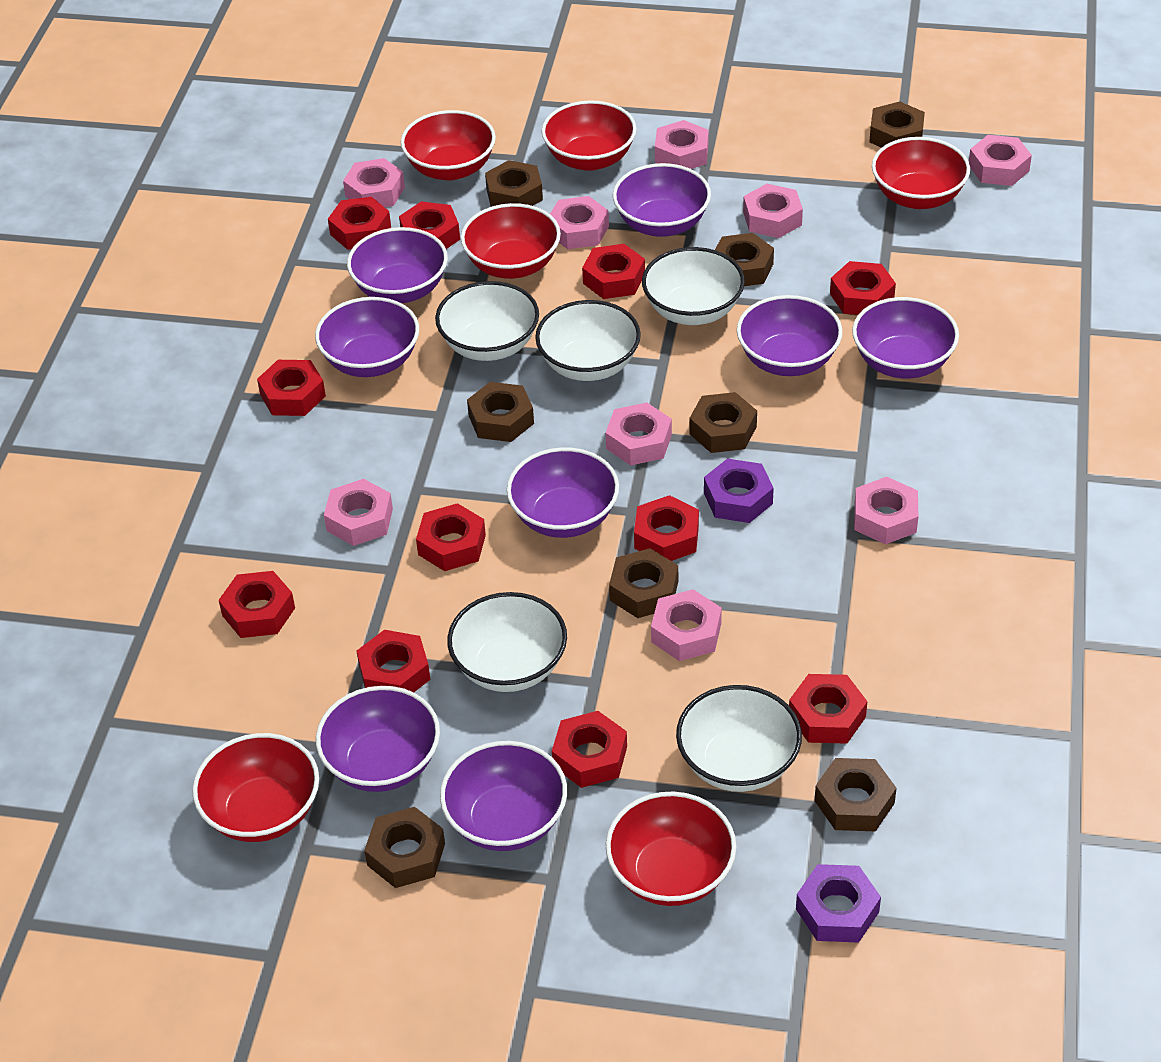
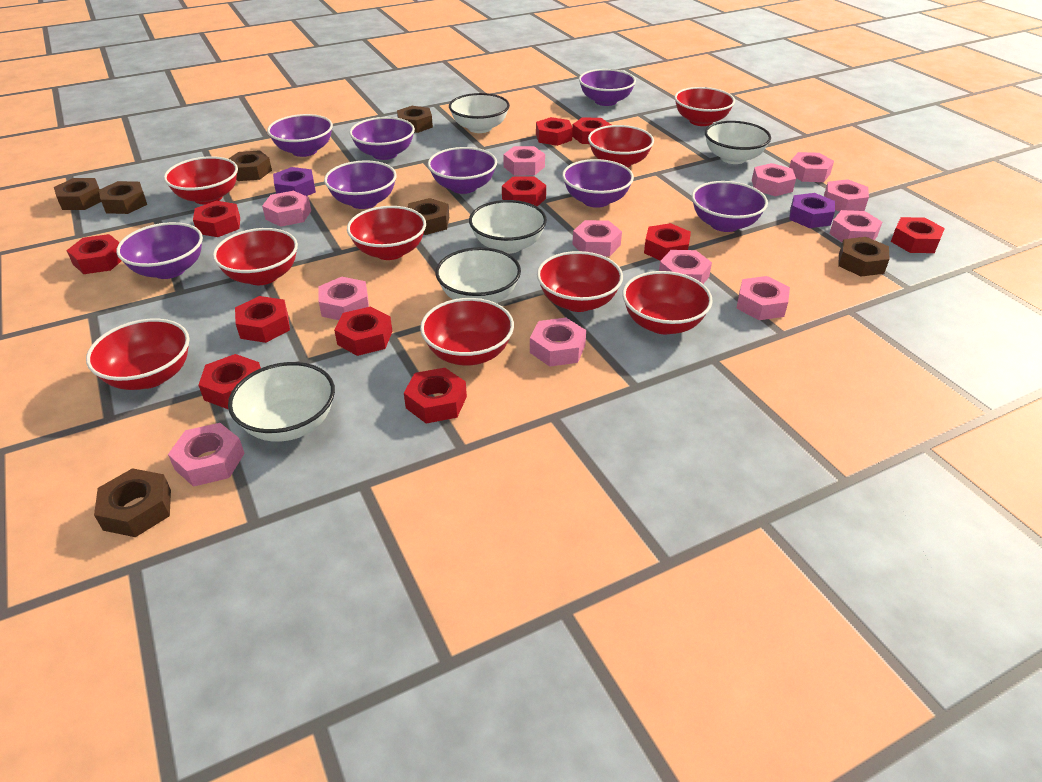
brown nut: 8 -> 7
pink nut: 9 -> 12
red bowl: 6 -> 9

